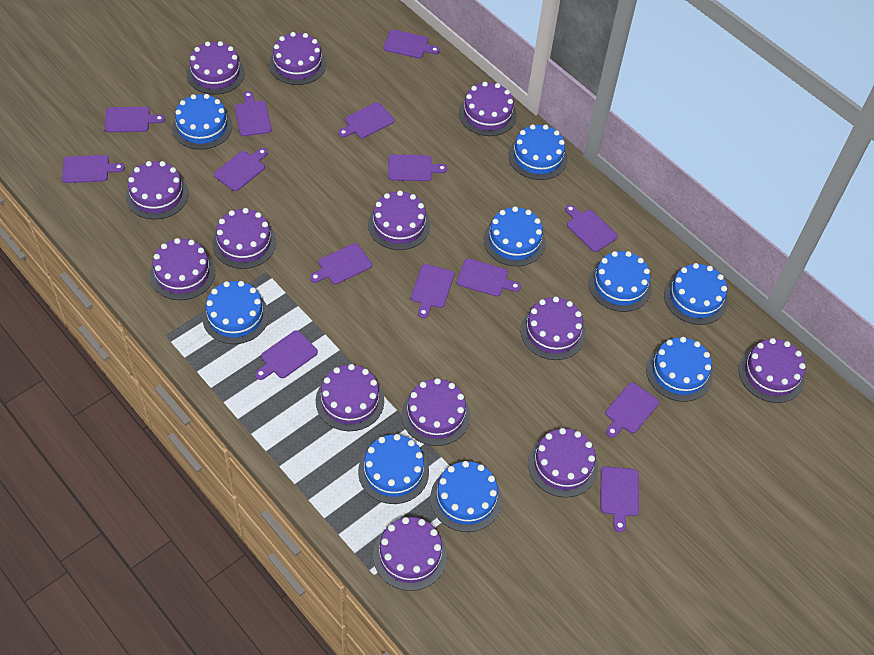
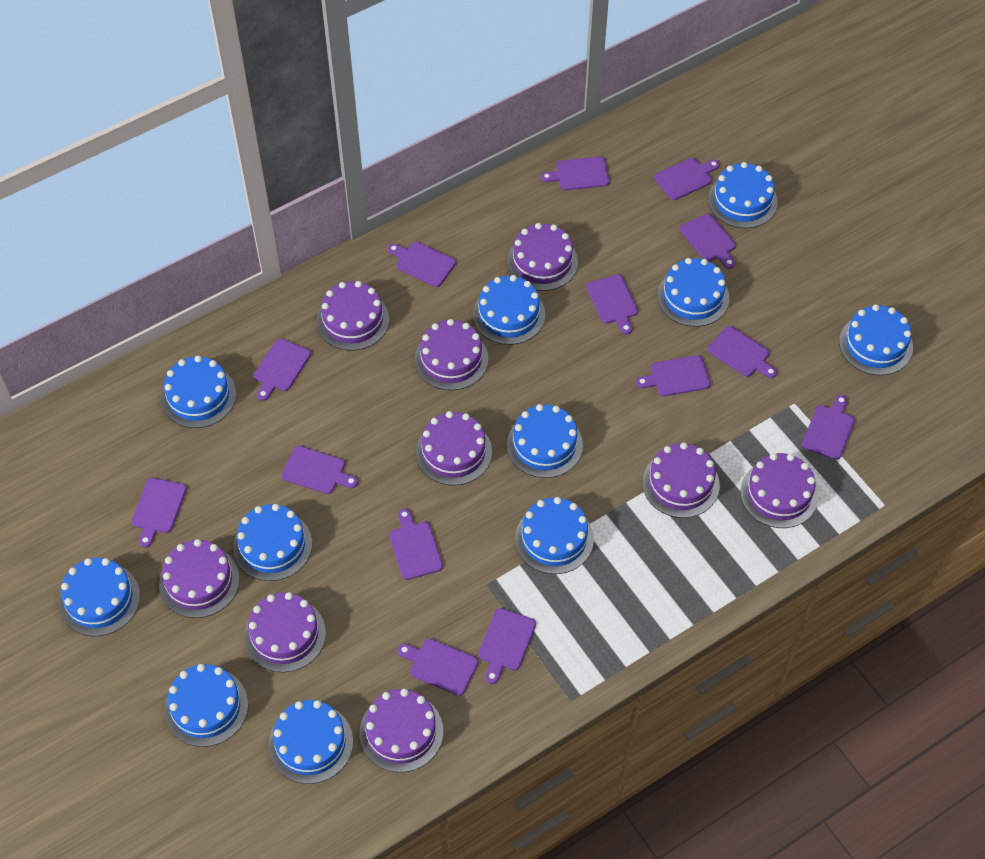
blue cake: 9 -> 11
purple cake: 13 -> 9

